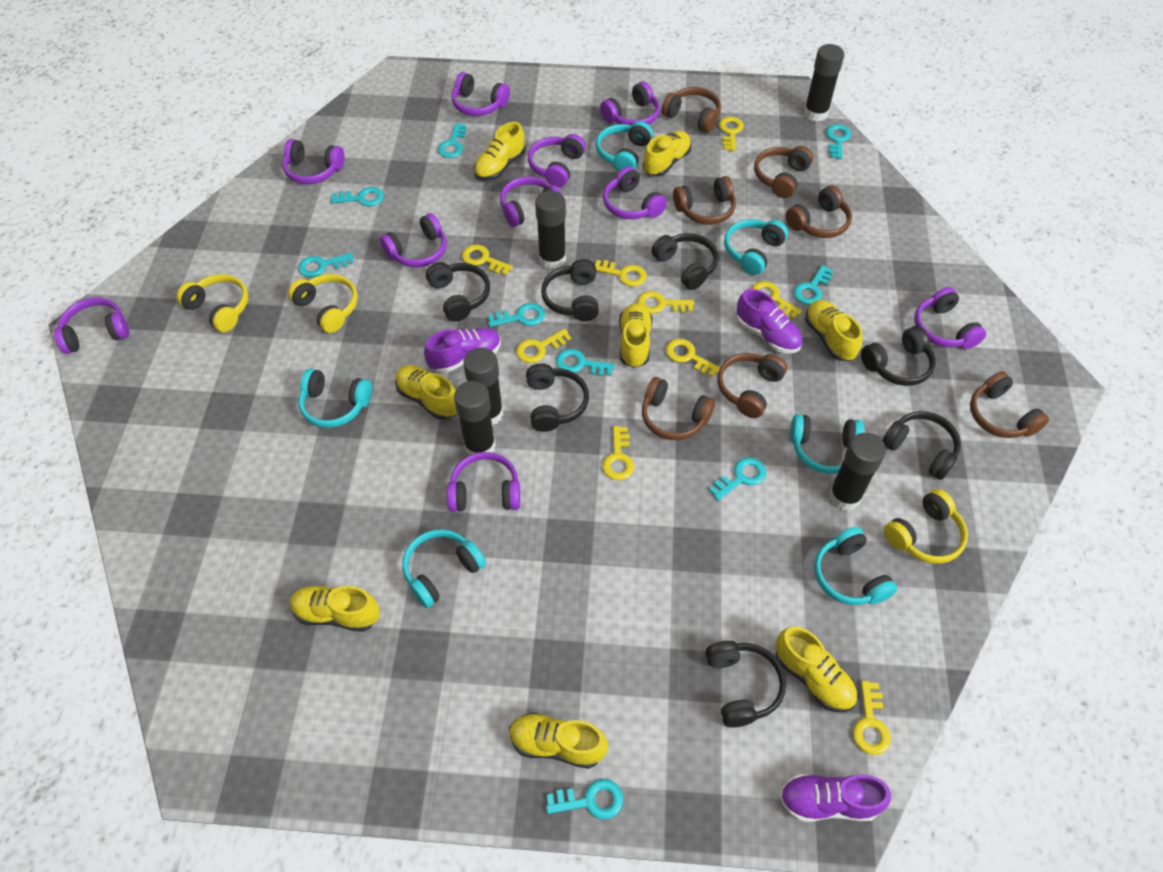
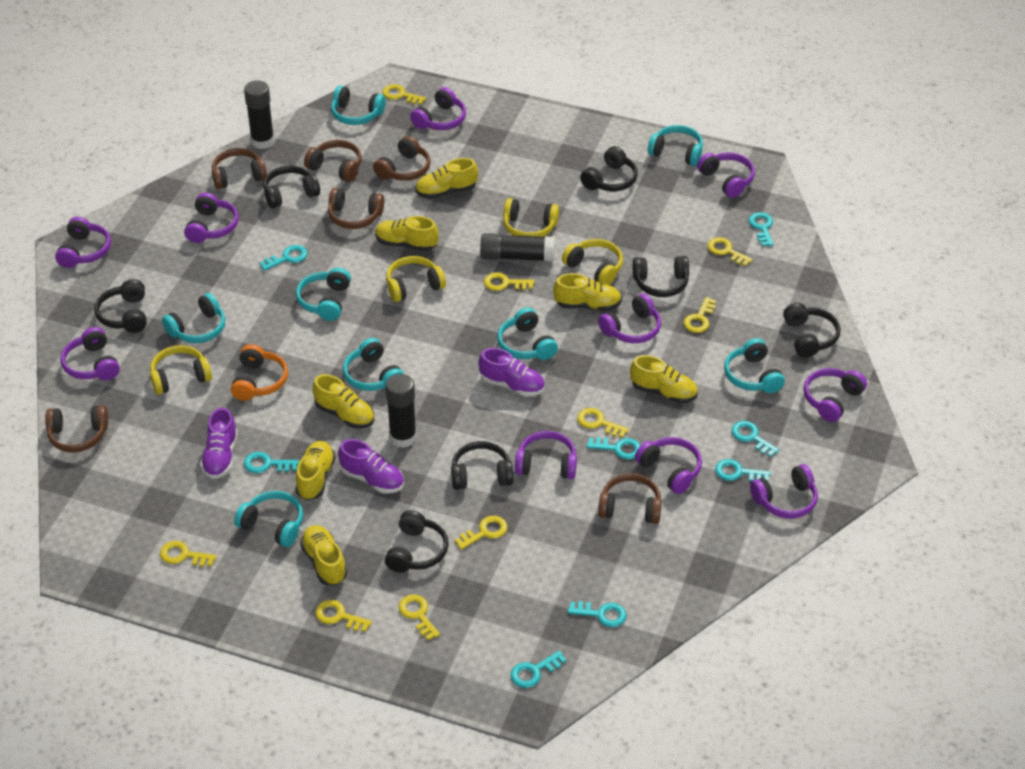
black glue stick: 5 -> 3
brown headphones: 7 -> 6
orange headphones: 0 -> 1
turquoise headphones: 6 -> 8
turquoise key: 9 -> 8
yellow headphones: 3 -> 4
yellow shoe: 8 -> 7

